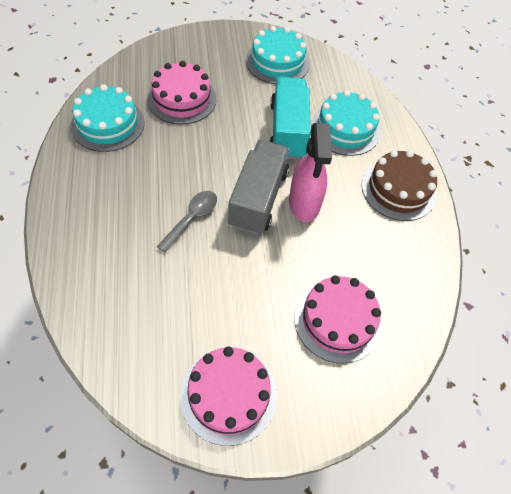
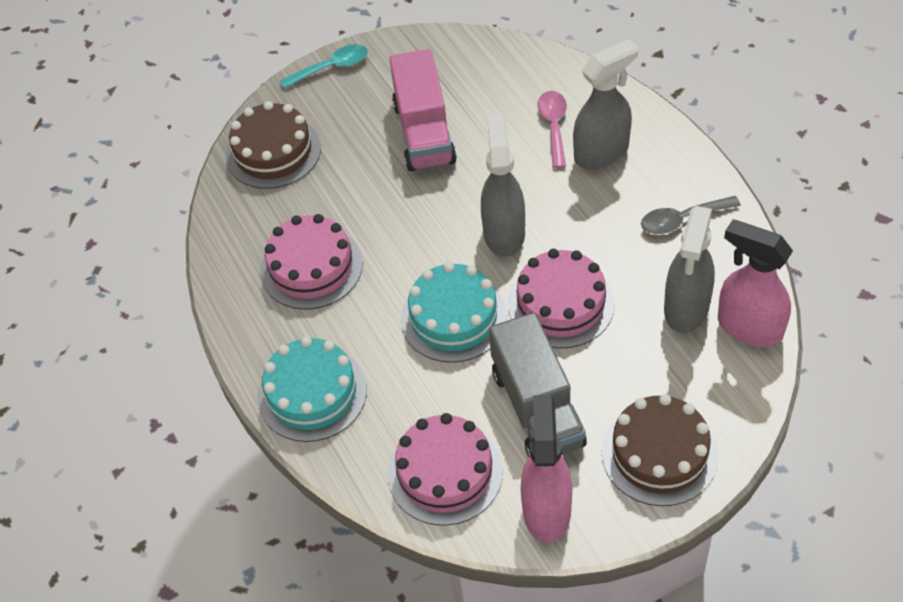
brown cake: 1 -> 2
grey spray bottle: 0 -> 3
pink spoon: 0 -> 1
pink spray bottle: 1 -> 2
pink truck: 0 -> 1
turquoise cake: 3 -> 2
turquoise spoon: 0 -> 1
turquoise truck: 1 -> 0

